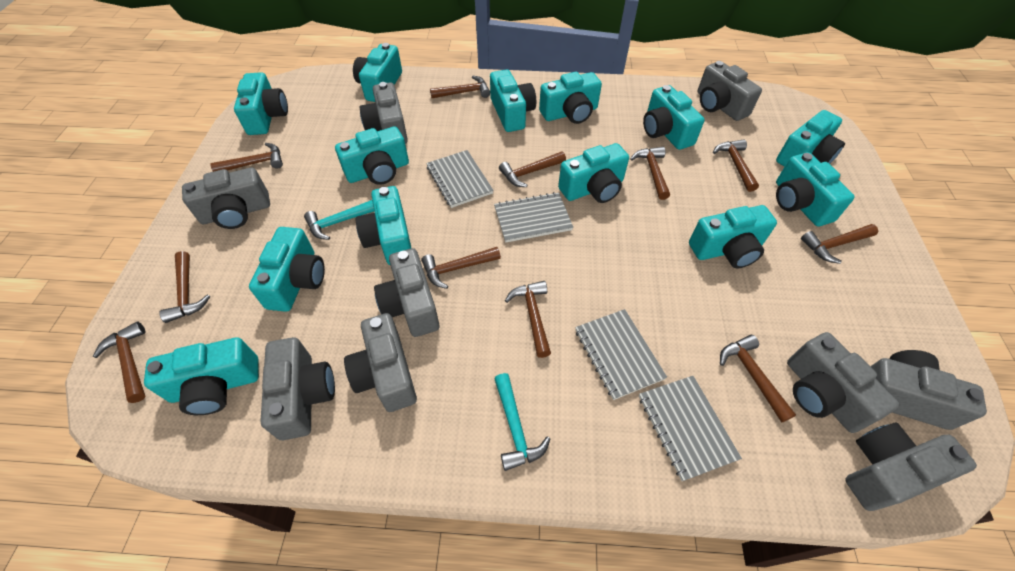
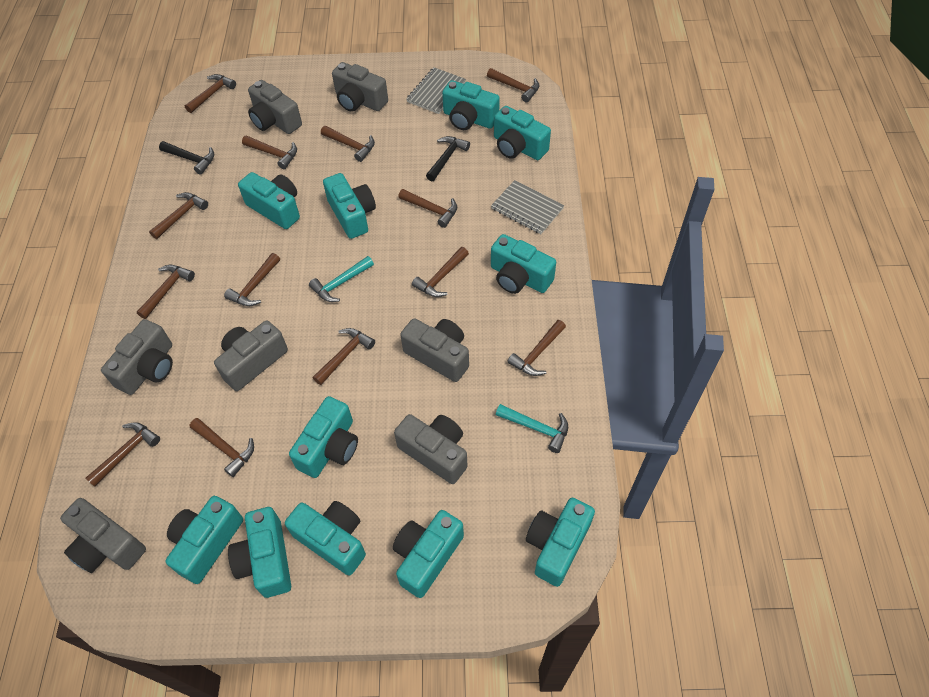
black hammer: 0 -> 2
brown hammer: 11 -> 13
grey camera: 9 -> 7
grey notebook: 4 -> 2
turquoise camera: 13 -> 11

